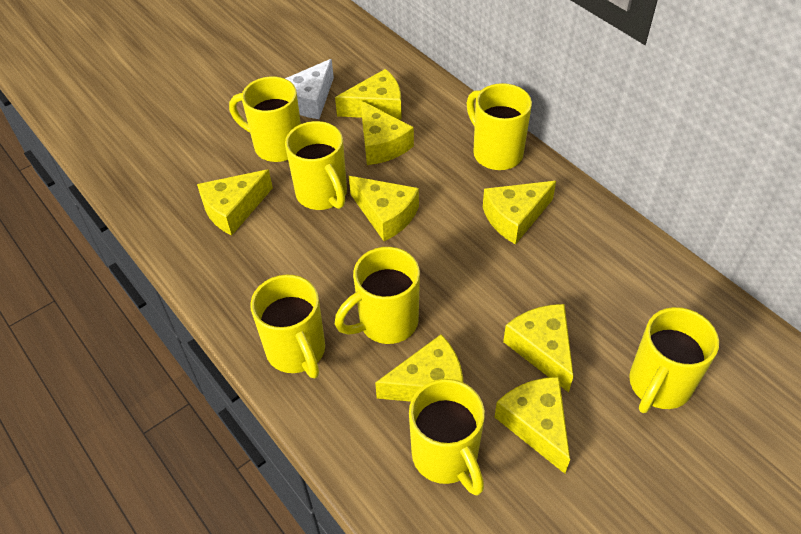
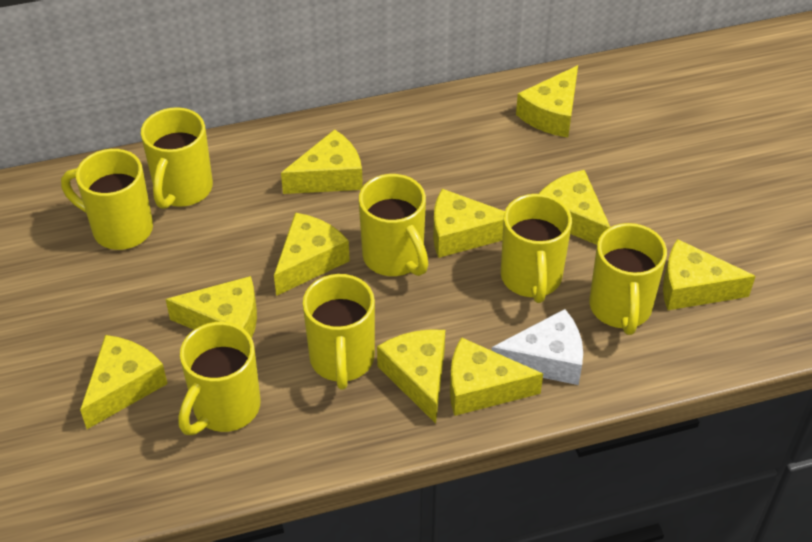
yellow cheese: 8 -> 10

